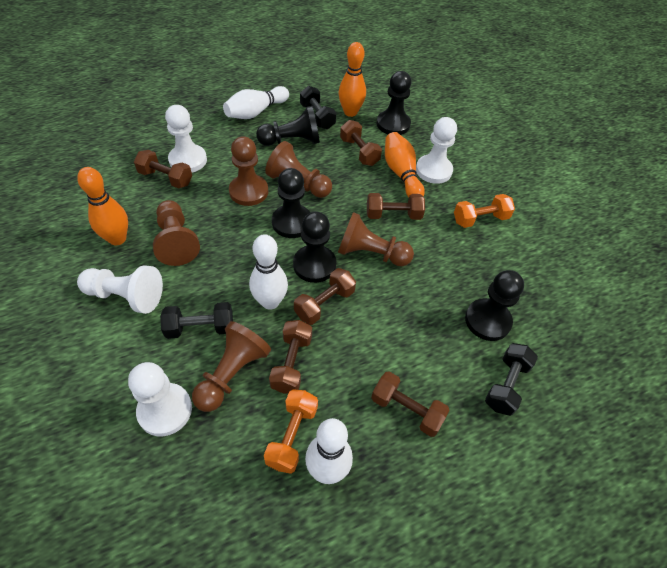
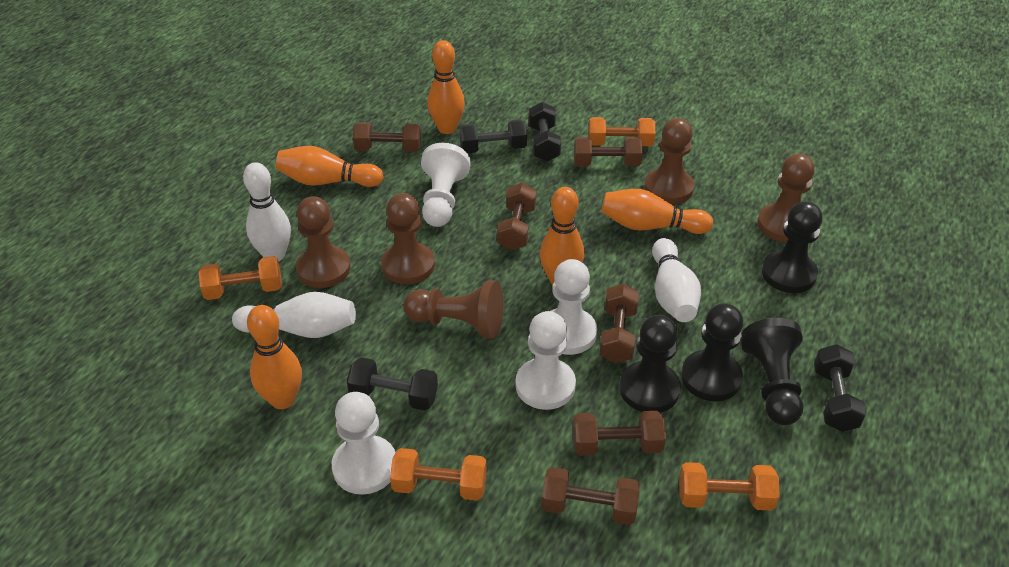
black dumbbell: 3 -> 4
black pawn: 5 -> 4
orange bowling pin: 3 -> 5
orange dumbbell: 2 -> 4

